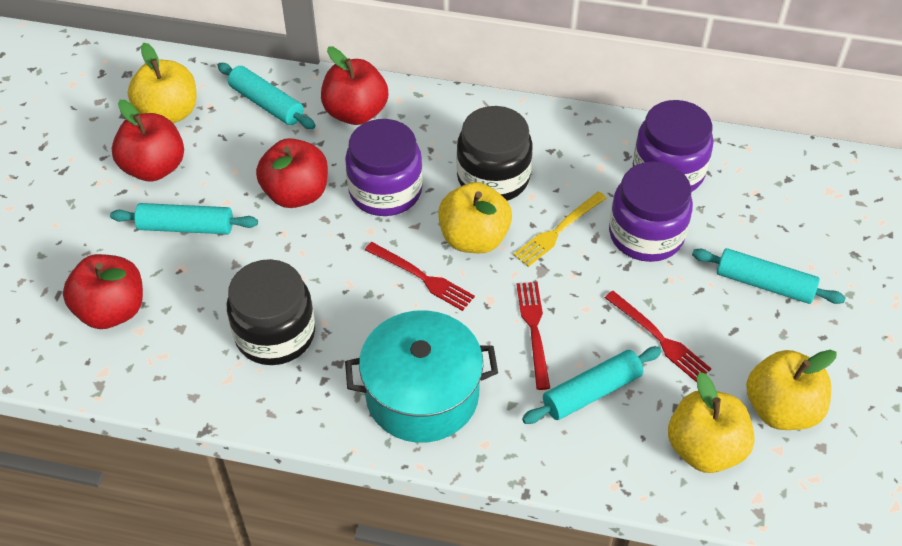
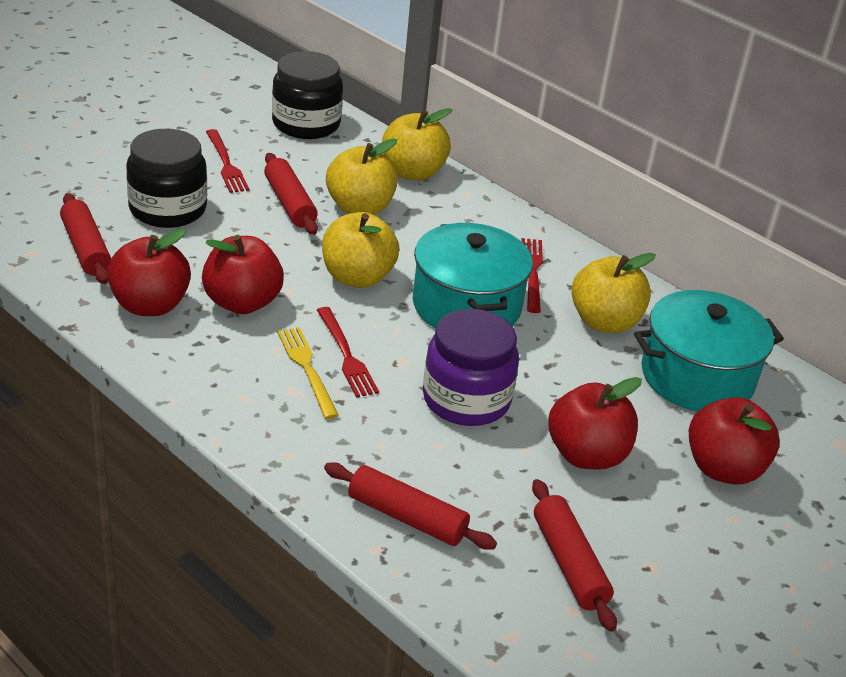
purple jar: 3 -> 1
red rolling pin: 0 -> 4
turquoise pot: 1 -> 2
turquoise rolling pin: 4 -> 0

